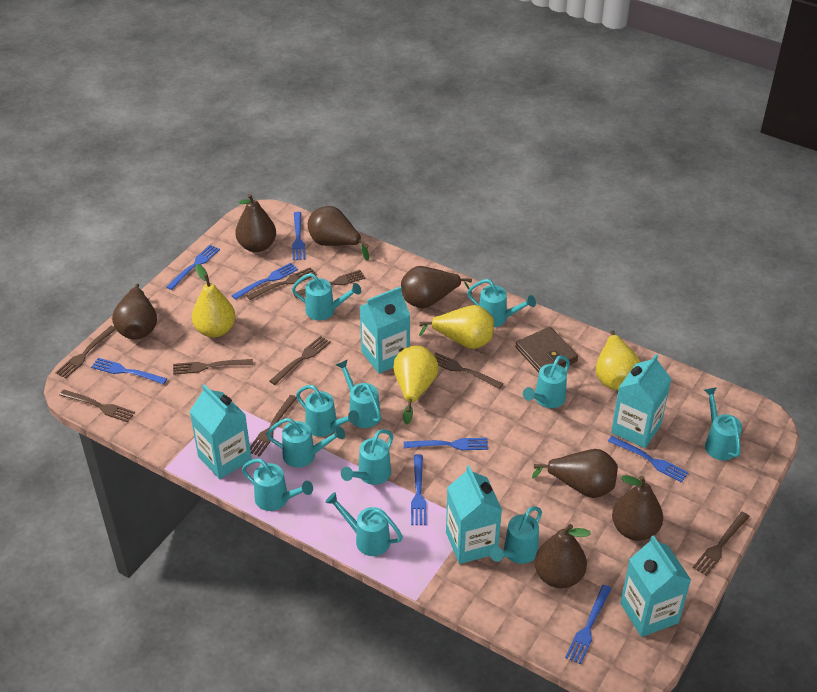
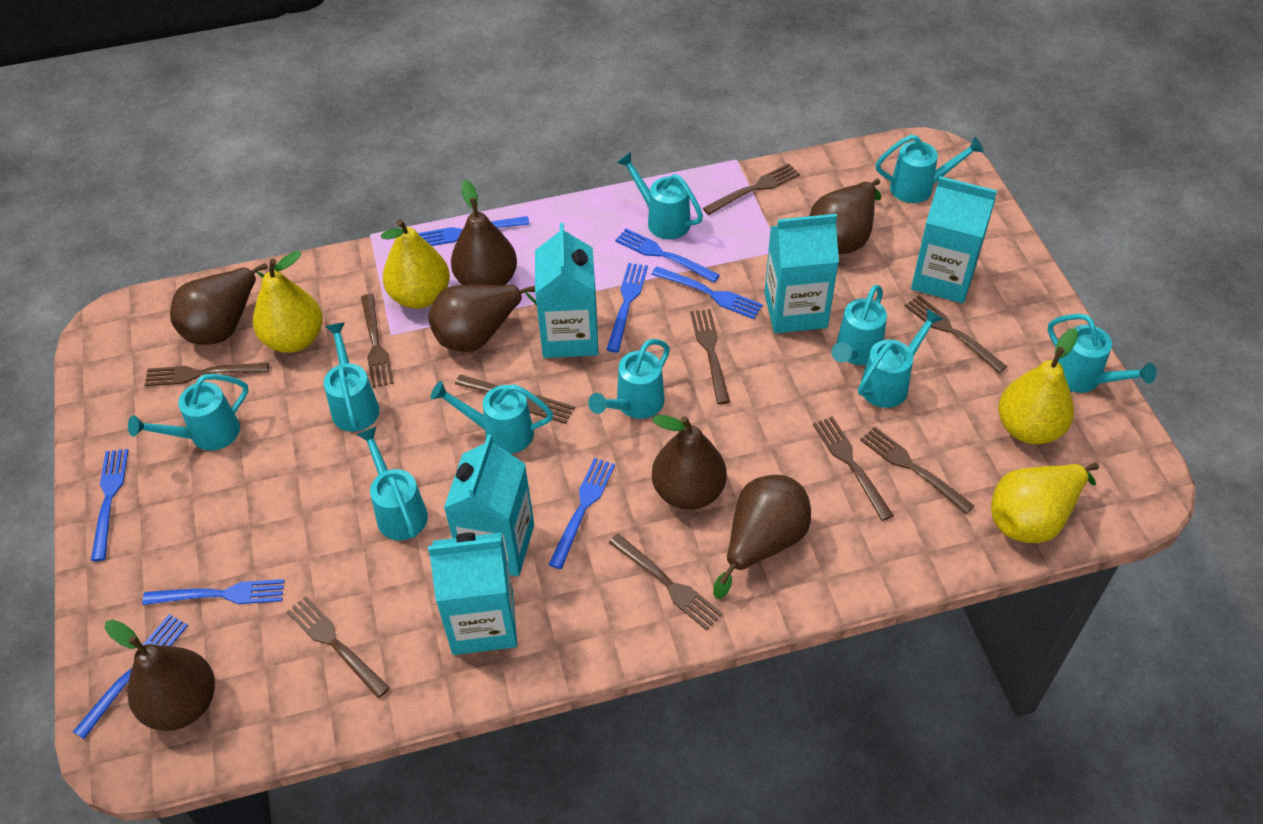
brown fork: 9 -> 10
brown wallet: 1 -> 0
turquoise watering can: 11 -> 10

